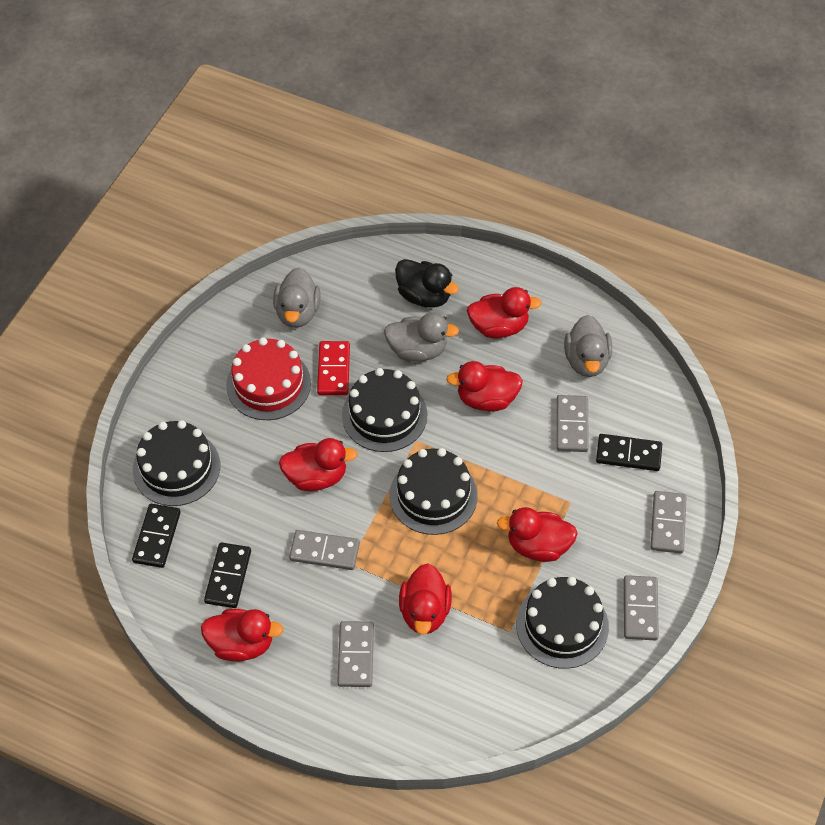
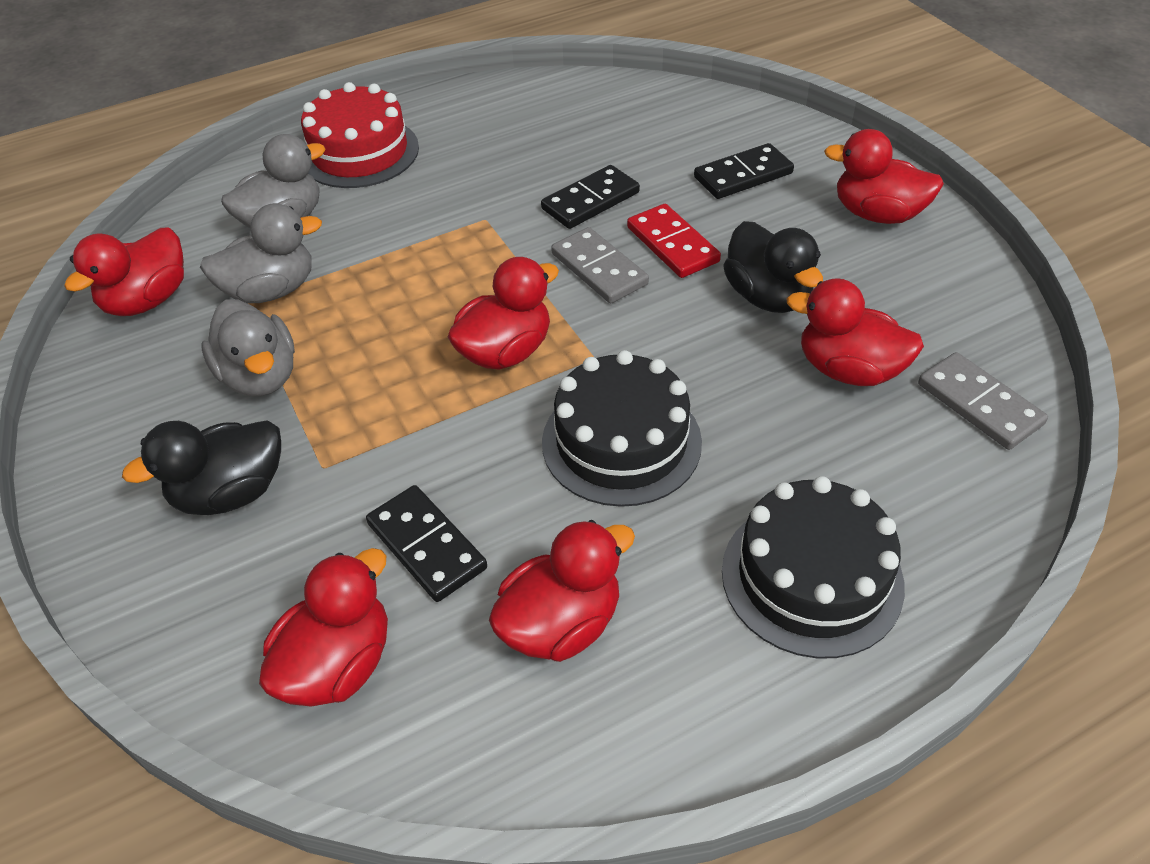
black cake: 4 -> 2
black duck: 1 -> 2
grey domino: 5 -> 2

